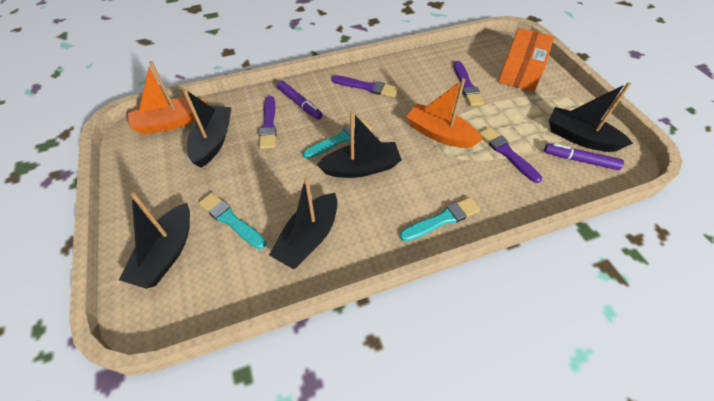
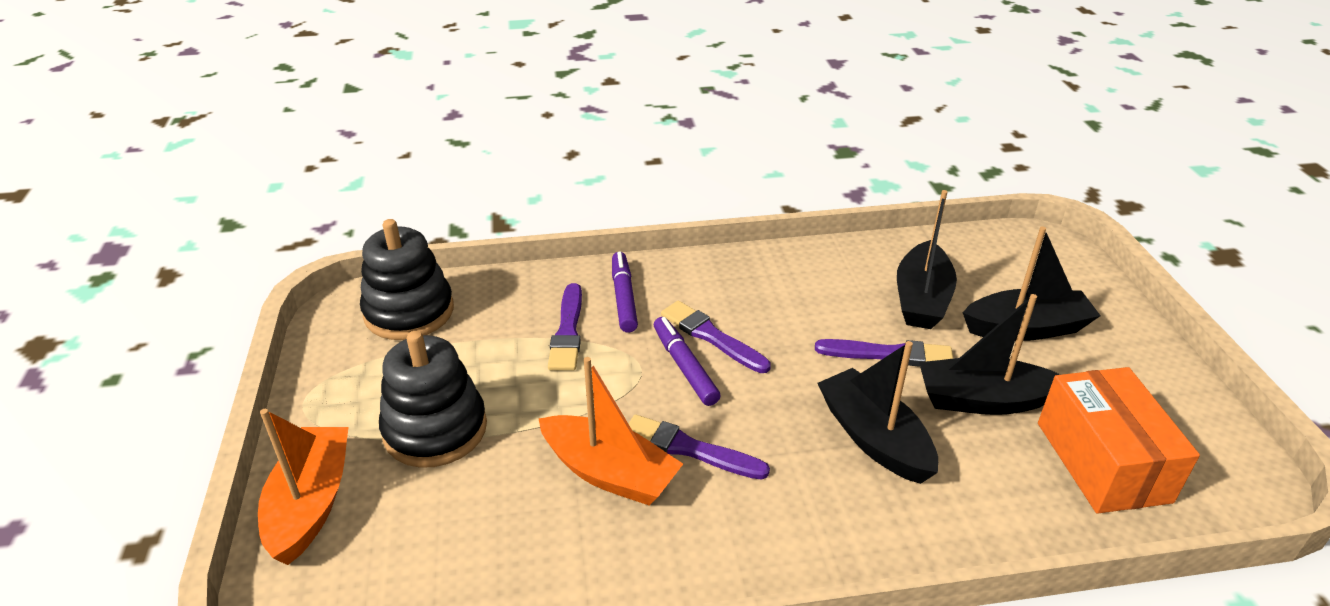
black boat: 5 -> 4
black stacking toy: 0 -> 2
turquoise brush: 3 -> 0

